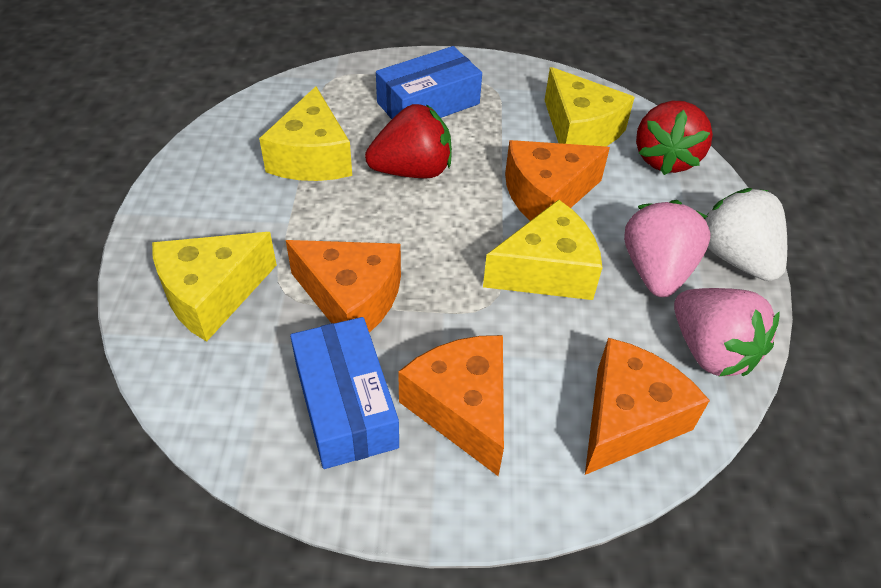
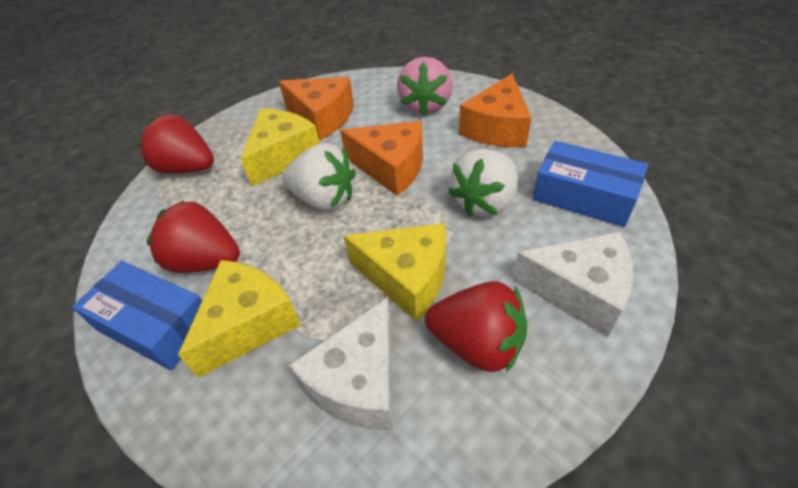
orange cheese: 4 -> 3
pink strawberry: 2 -> 1
red strawberry: 2 -> 3
white cheese: 0 -> 2
white strawberry: 1 -> 2
yellow cheese: 4 -> 3

